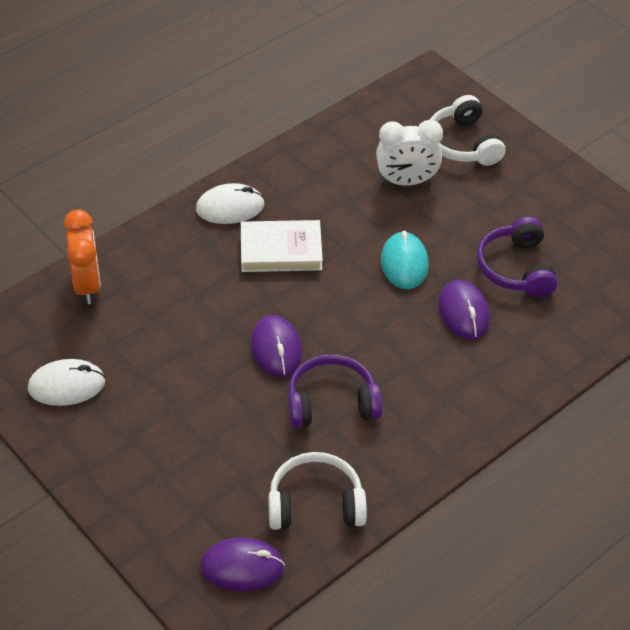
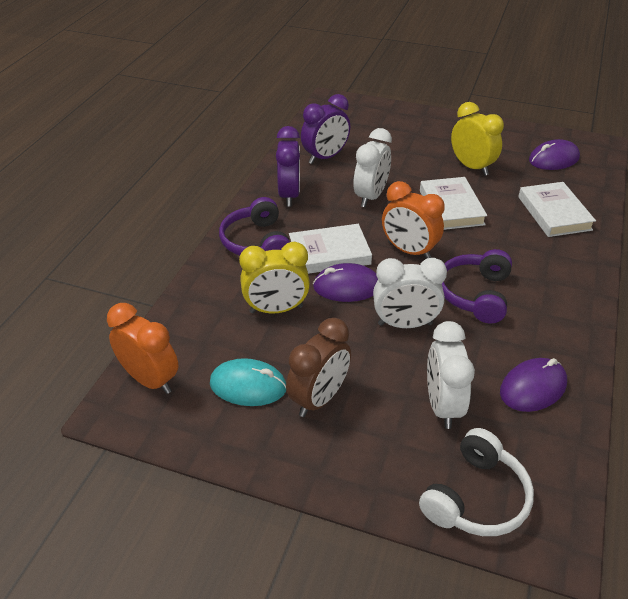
brown clock: 0 -> 1
orange clock: 1 -> 2
purple clock: 0 -> 2
white book: 1 -> 3
white clock: 1 -> 3
white headphones: 2 -> 1
white mouse: 2 -> 0
yellow clock: 0 -> 2

